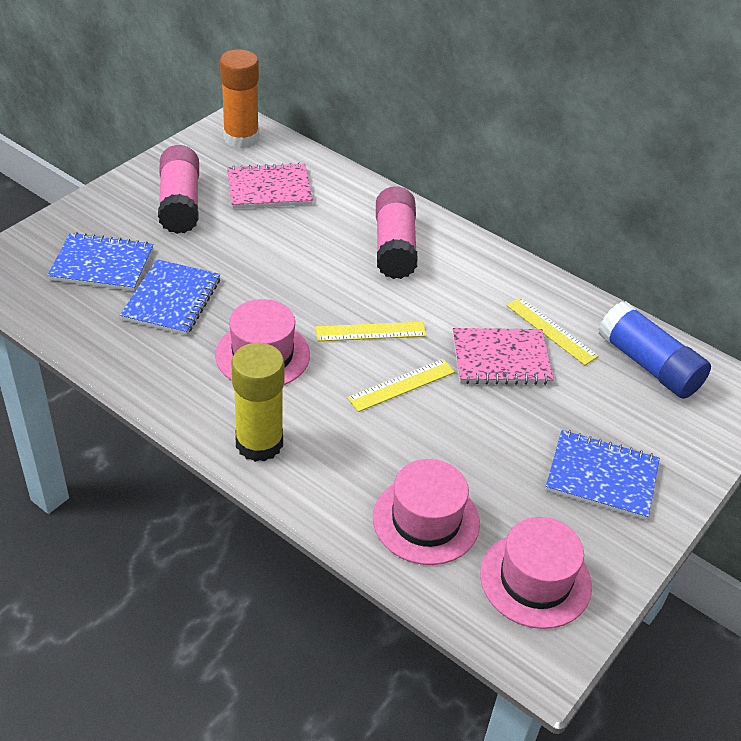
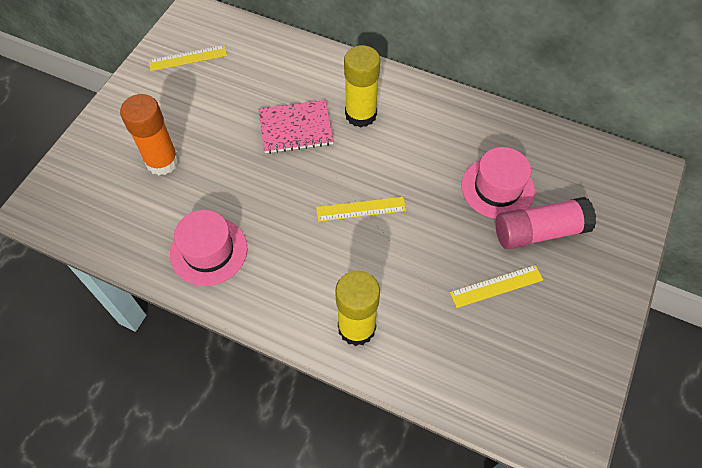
blue glue stick: 1 -> 0
blue notebook: 3 -> 0
pink glue stick: 2 -> 1
pink hat: 3 -> 2
pink notebook: 2 -> 1
yellow glue stick: 1 -> 2

